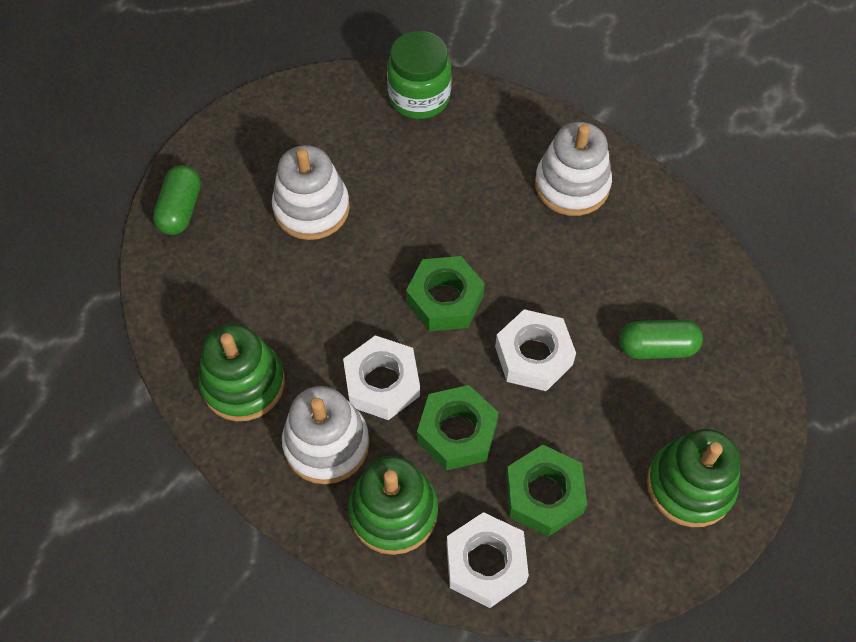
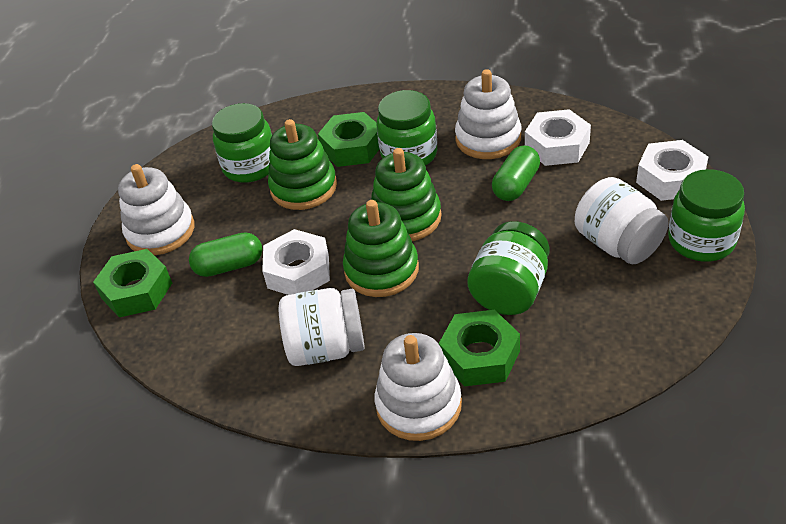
green jar: 1 -> 4
white jar: 0 -> 2

